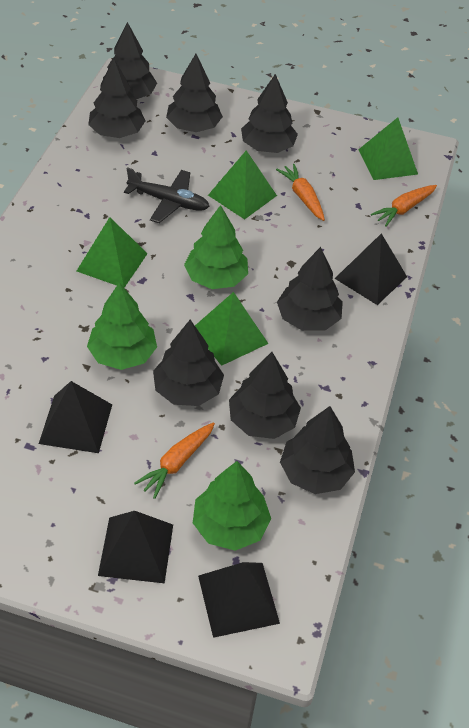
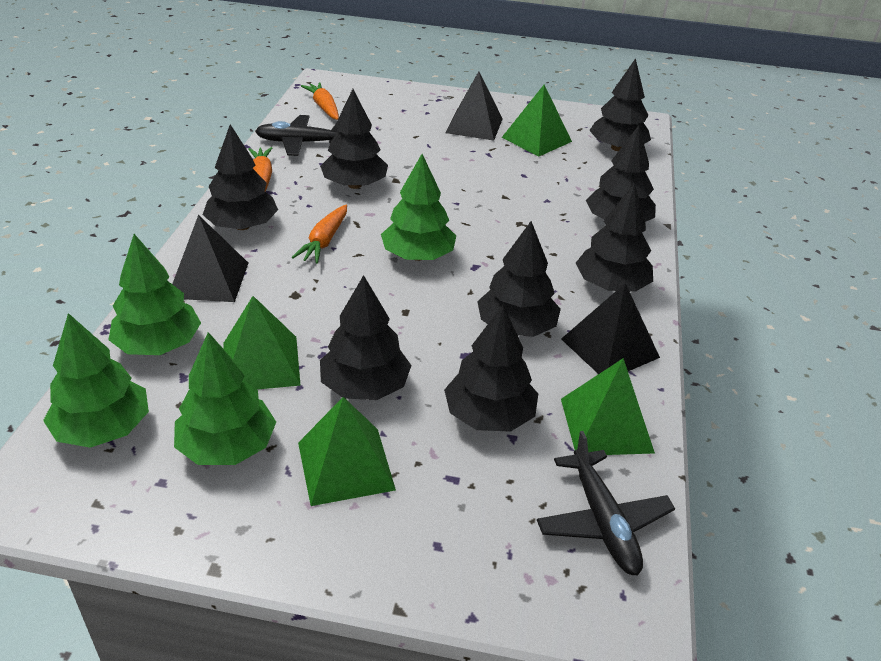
black plane: 1 -> 2
black pyramid: 4 -> 3
green tree: 3 -> 4

